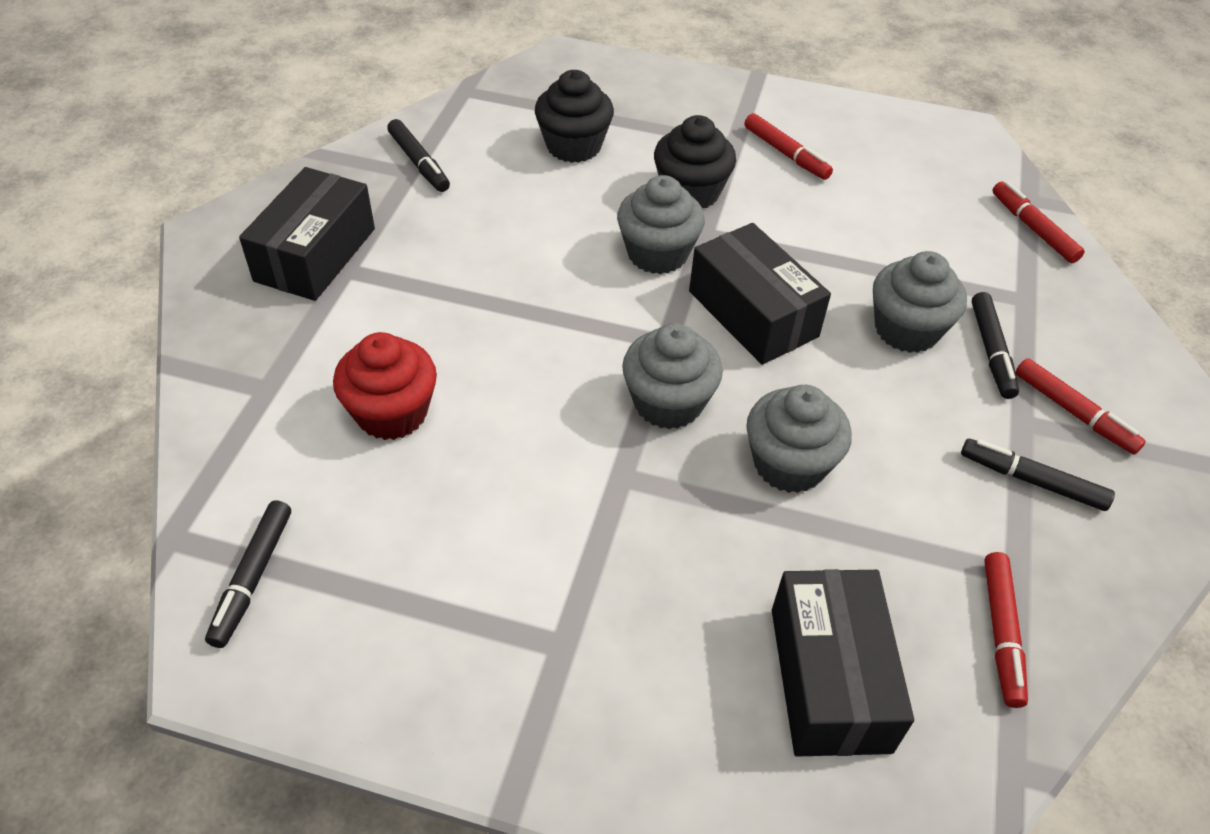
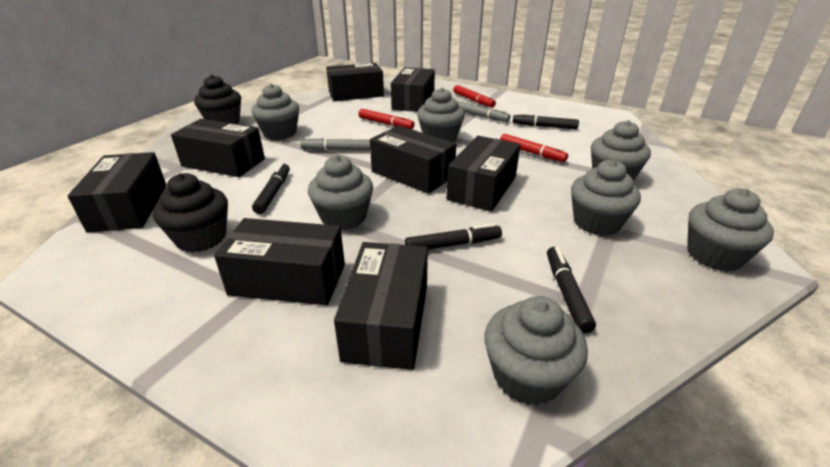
black box: 3 -> 8
grey cupcake: 4 -> 7
grey marker: 0 -> 2
red cupcake: 1 -> 0
red marker: 4 -> 3

